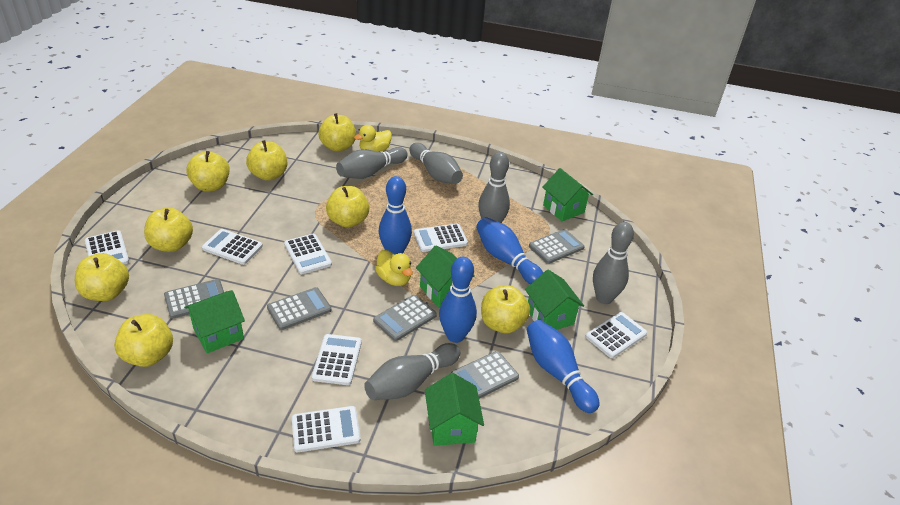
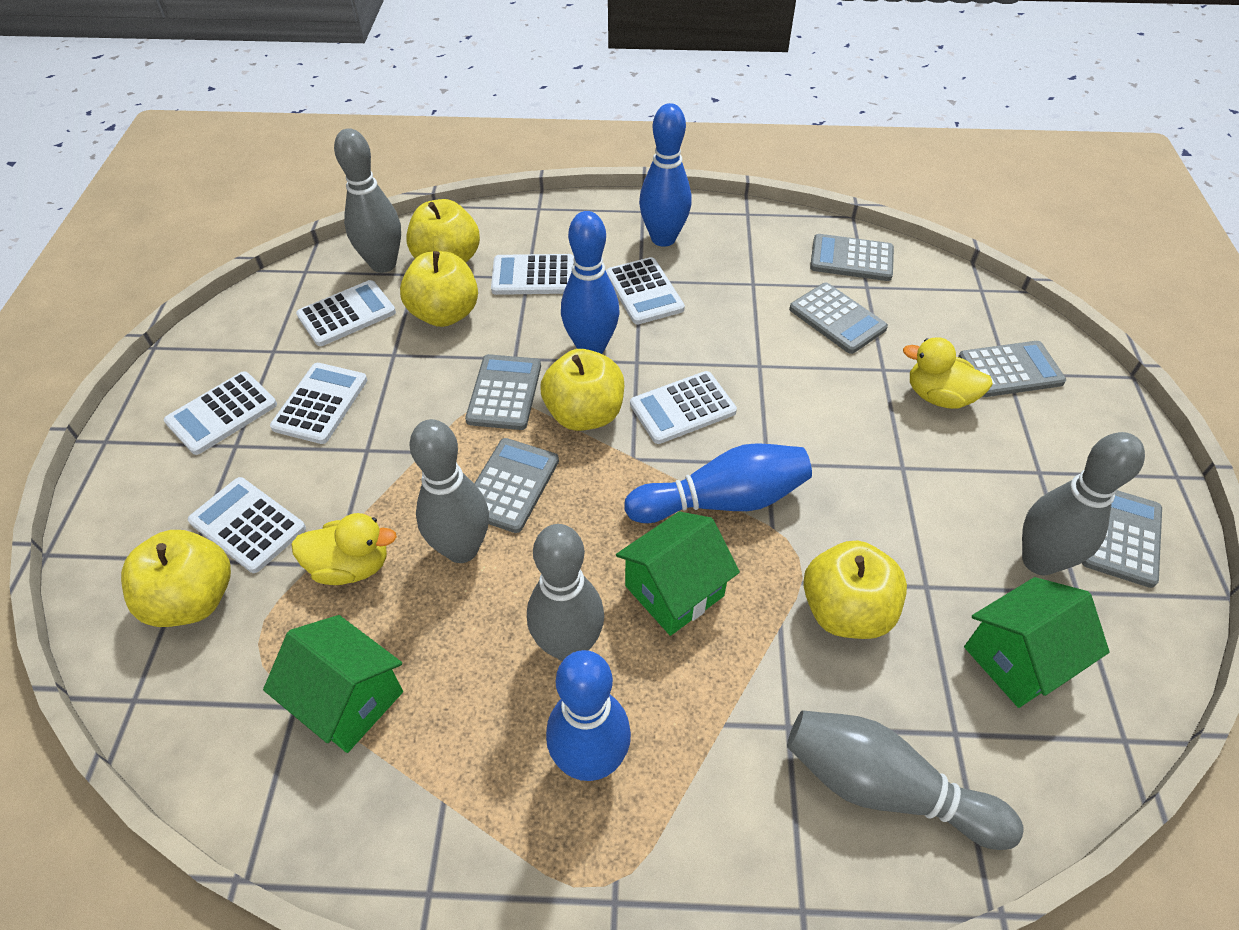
green house: 5 -> 3
grey calculator: 5 -> 6
yellow apple: 8 -> 5

